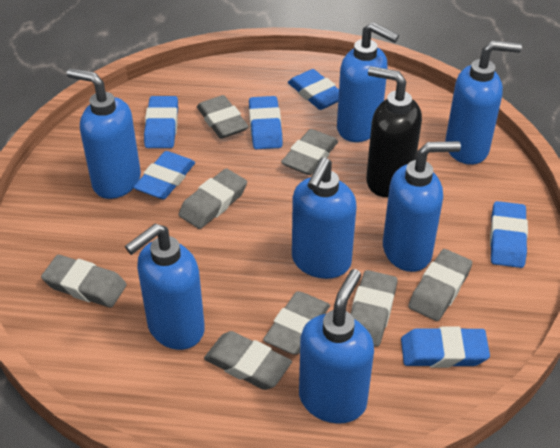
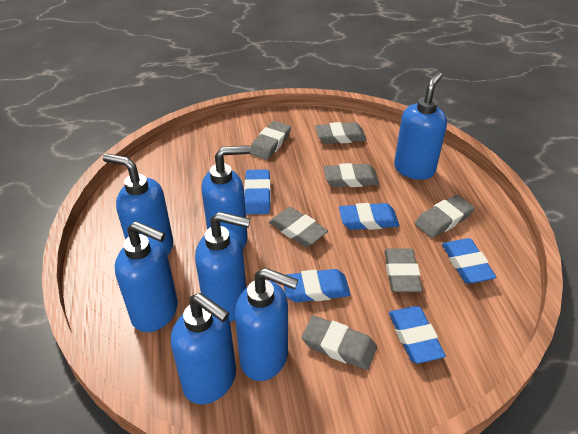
black soap dispenser: 1 -> 0
blue eraser: 6 -> 5
grey eraser: 8 -> 7

